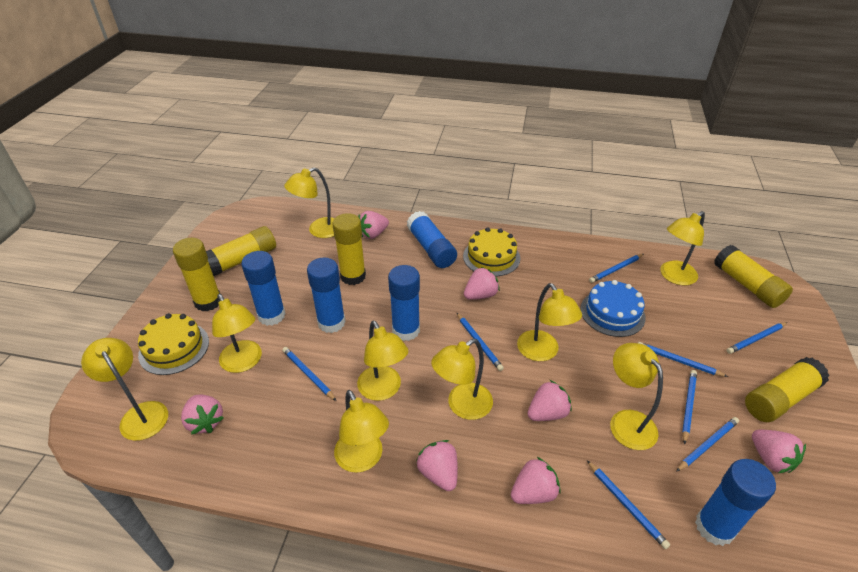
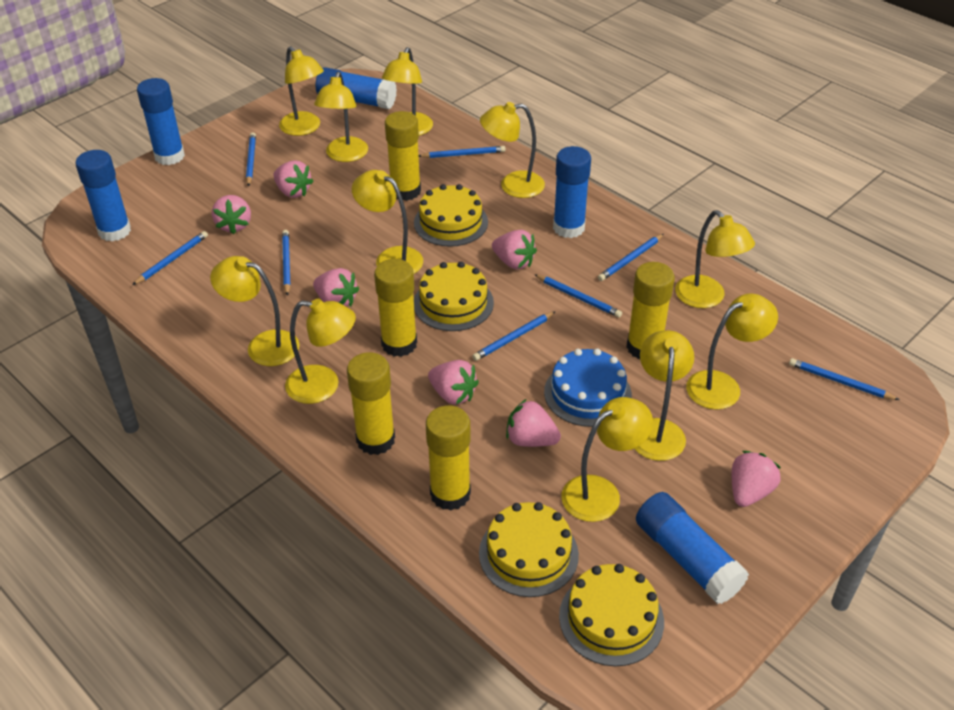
yellow cake: 2 -> 4
yellow lamp: 9 -> 11

